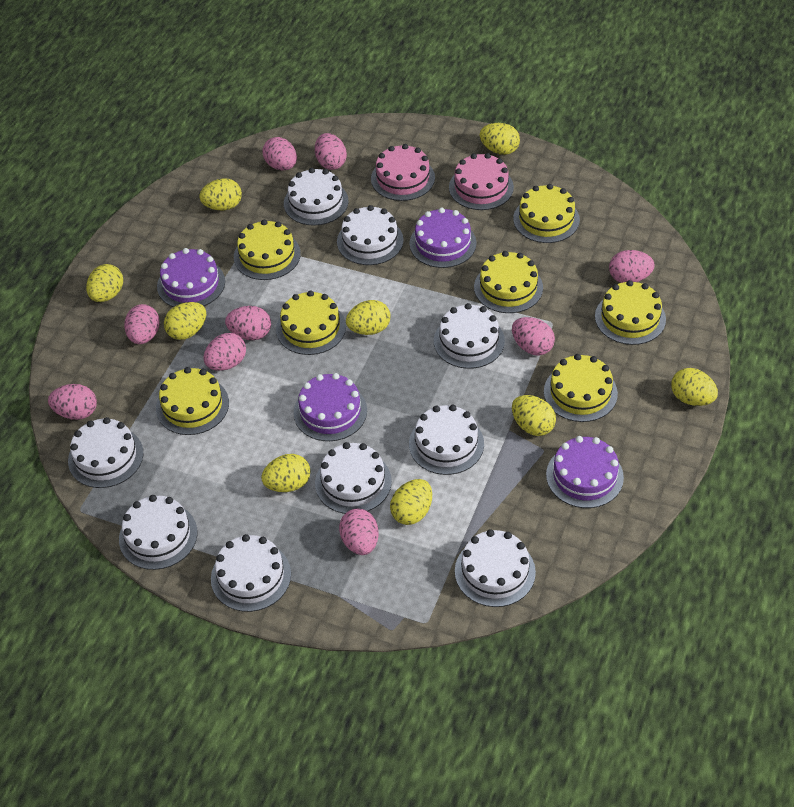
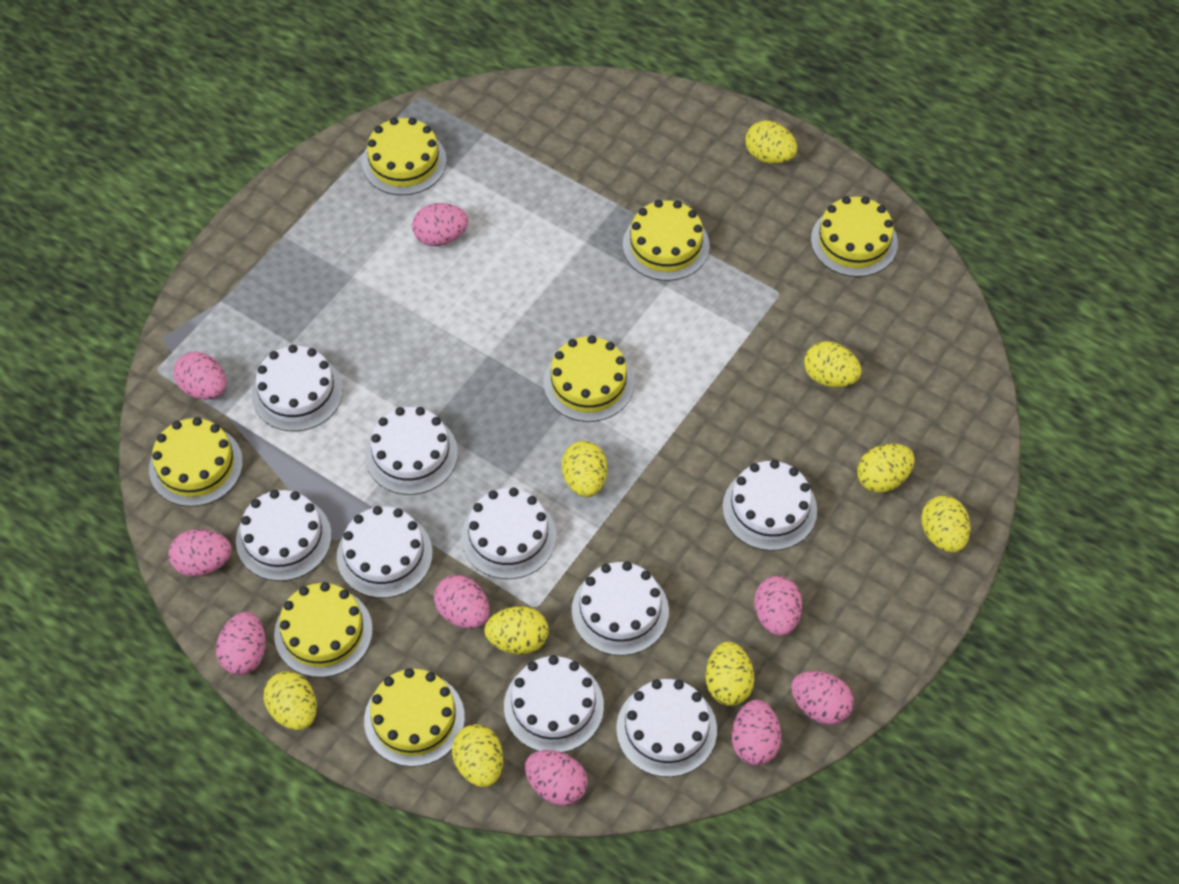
pink cake: 2 -> 0
purple cake: 4 -> 0

